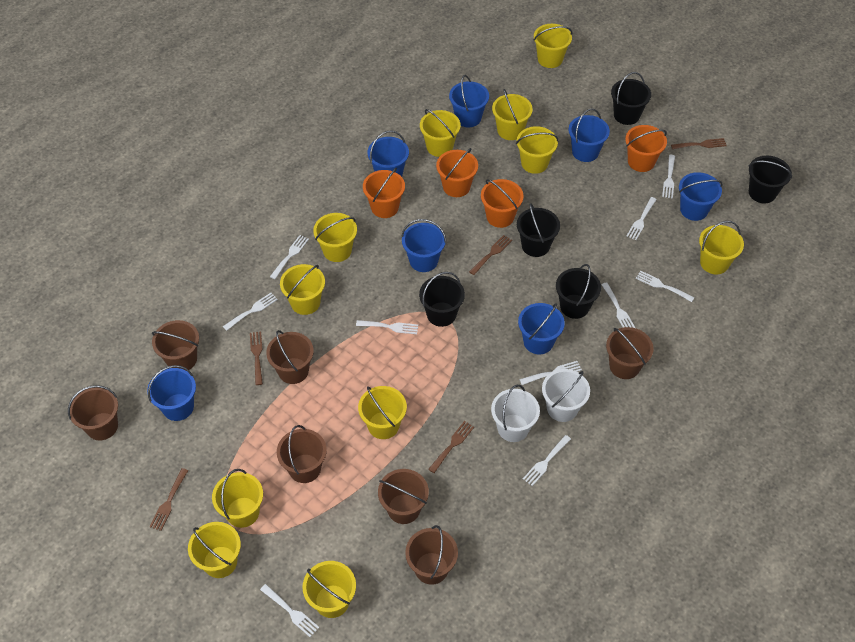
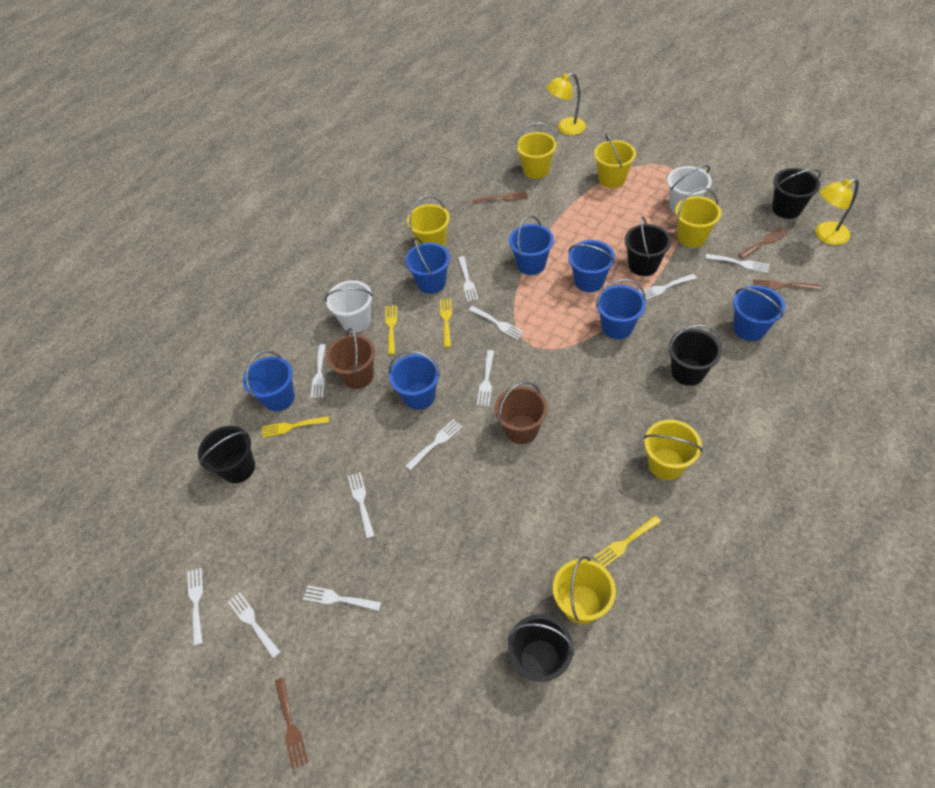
brown bucket: 7 -> 2
brown fork: 5 -> 4
orange bucket: 4 -> 0
white fork: 10 -> 11
yellow bucket: 11 -> 6
yellow fork: 0 -> 4
yellow lamp: 0 -> 2

